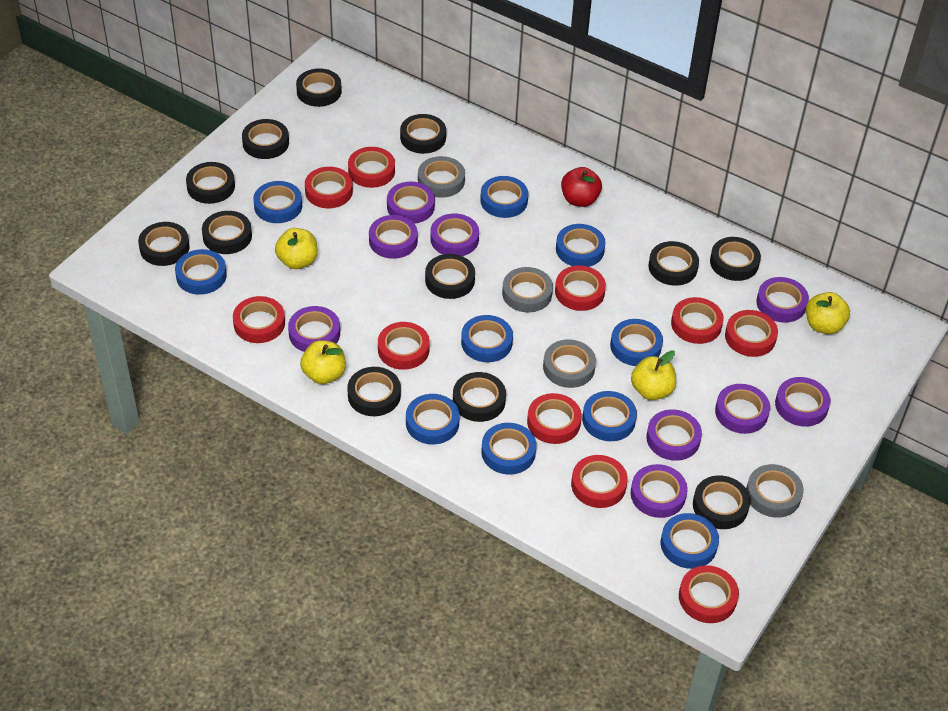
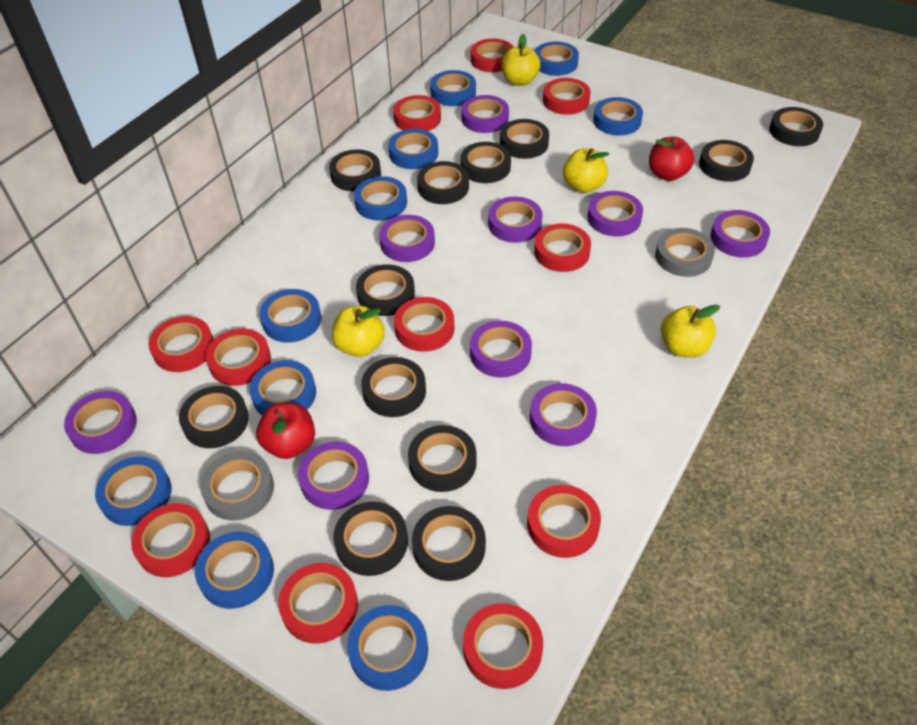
grey tape: 4 -> 2
red apple: 1 -> 2
red tape: 10 -> 11

